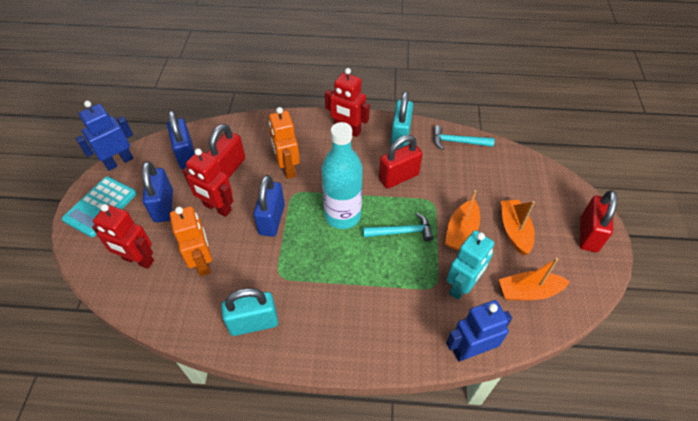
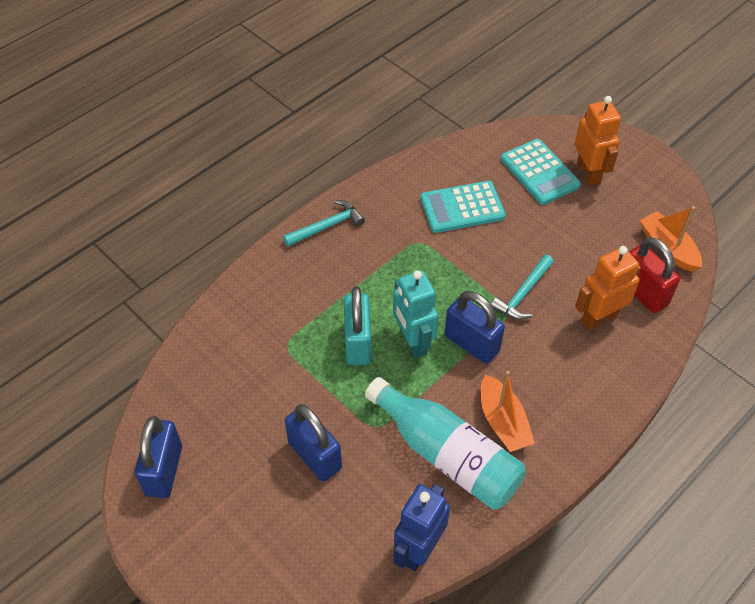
blue robot: 2 -> 1
orange boat: 3 -> 2
red padlock: 3 -> 1
red robot: 3 -> 0
turquoise calculator: 1 -> 2
turquoise padlock: 2 -> 1

